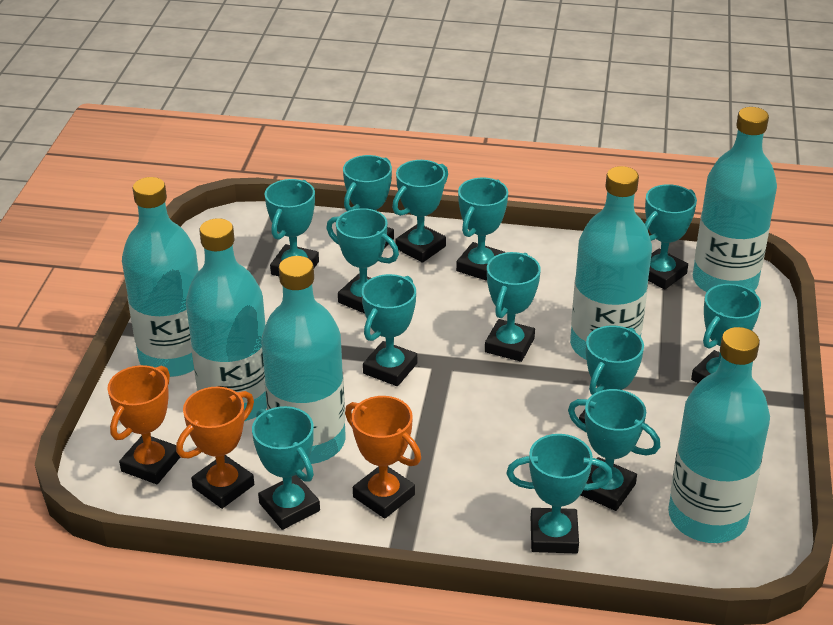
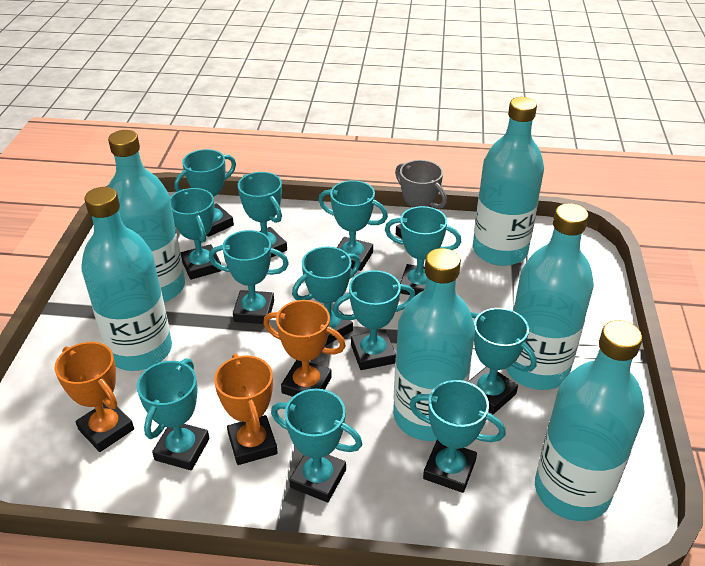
grey trophy: 0 -> 1
turquoise trophy: 13 -> 12

